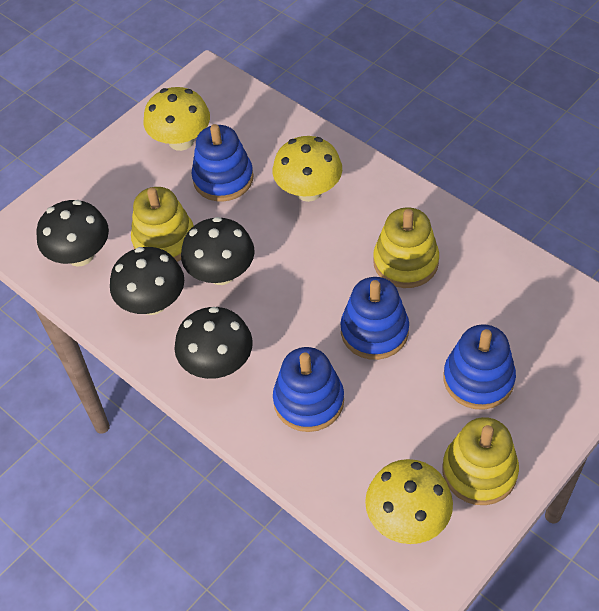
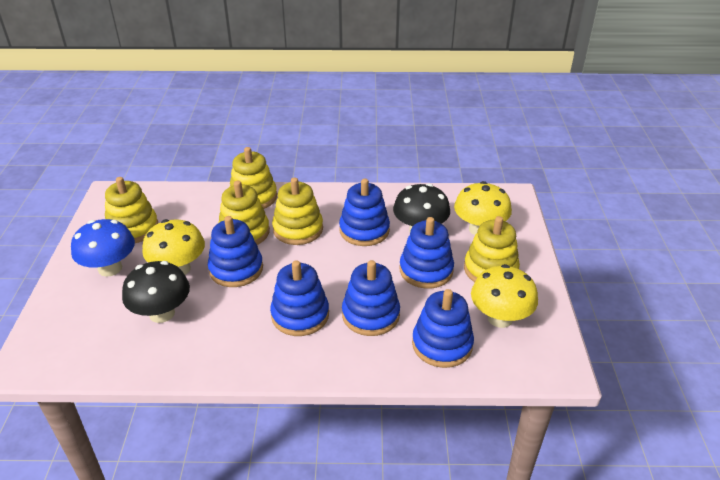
black mushroom: 4 -> 2
blue mushroom: 0 -> 1
blue stacking toy: 4 -> 6
yellow stacking toy: 3 -> 5

